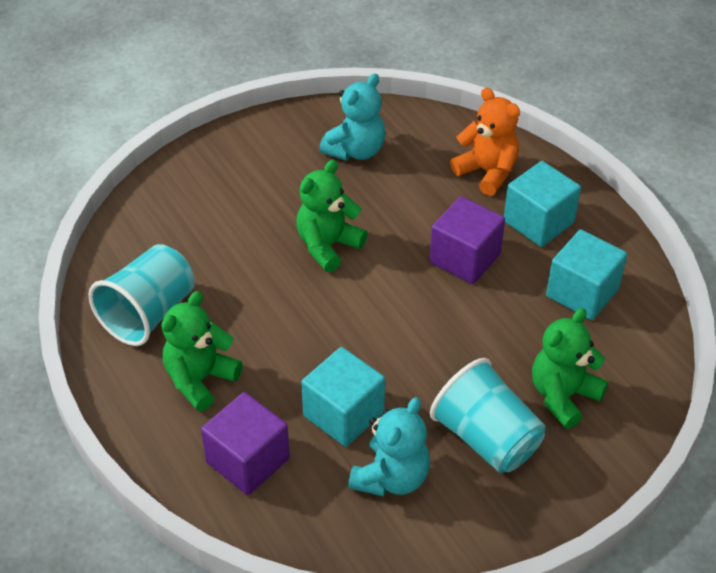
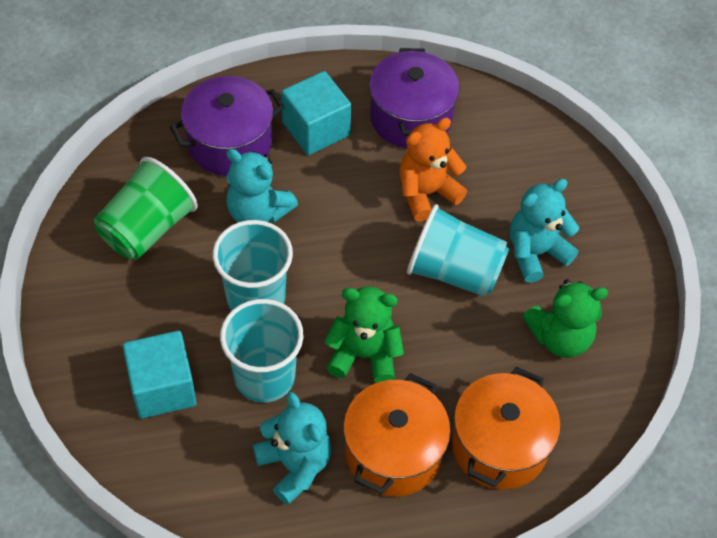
green cup: 0 -> 1
green teddy bear: 3 -> 2
orange pot: 0 -> 2
purple cube: 2 -> 0
purple pot: 0 -> 2
turquoise cube: 3 -> 2
turquoise cup: 2 -> 3
turquoise teddy bear: 2 -> 3

